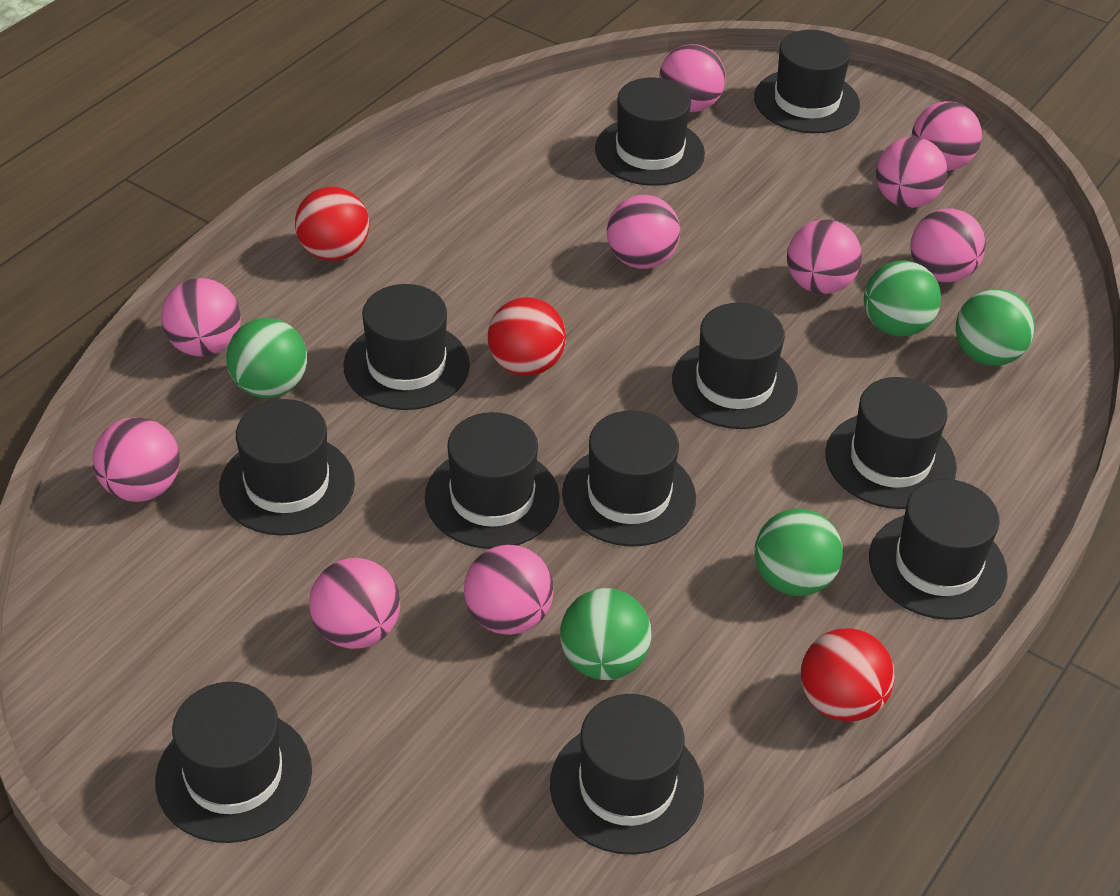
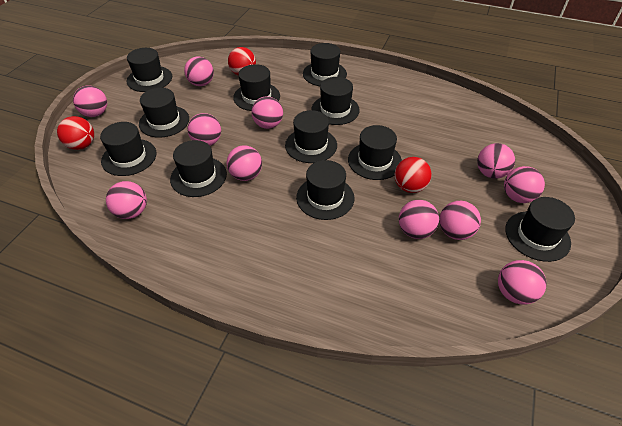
green ball: 5 -> 0
pink ball: 10 -> 11

